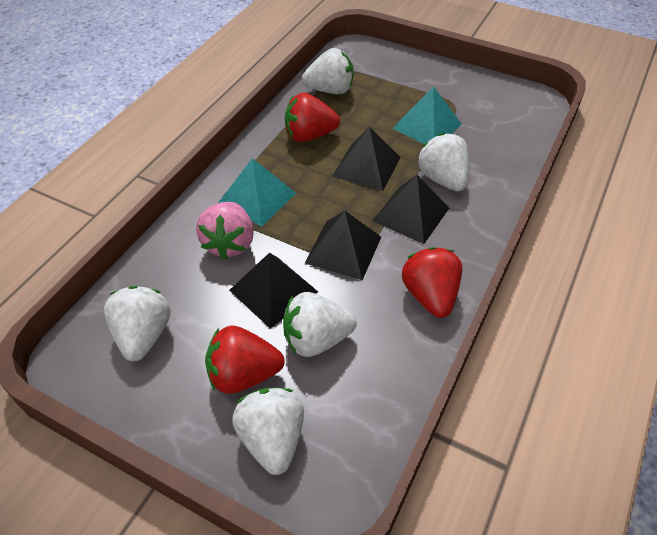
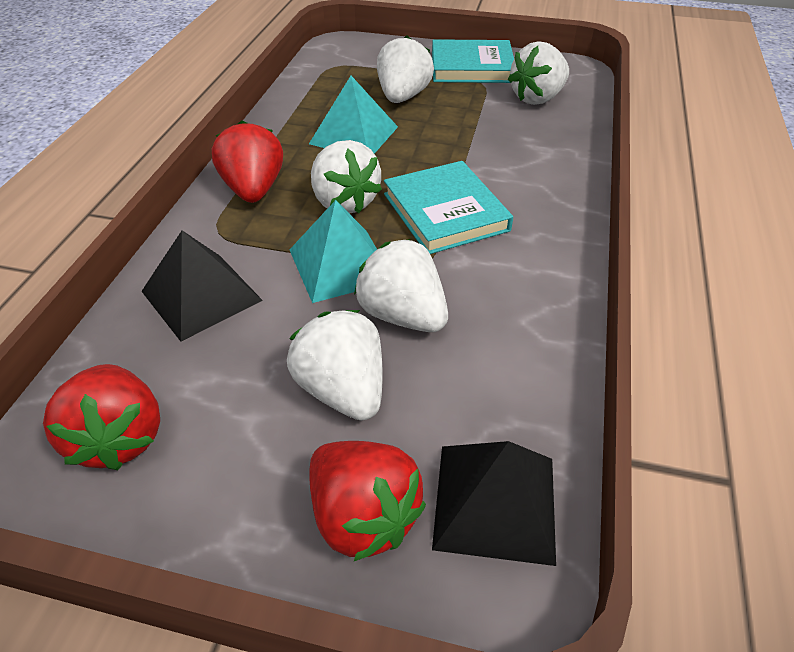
black pyramid: 4 -> 2
pink strawberry: 1 -> 0
turquoise book: 0 -> 2

